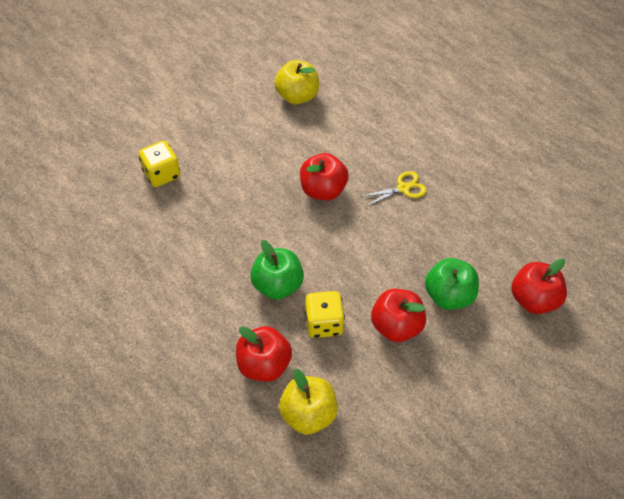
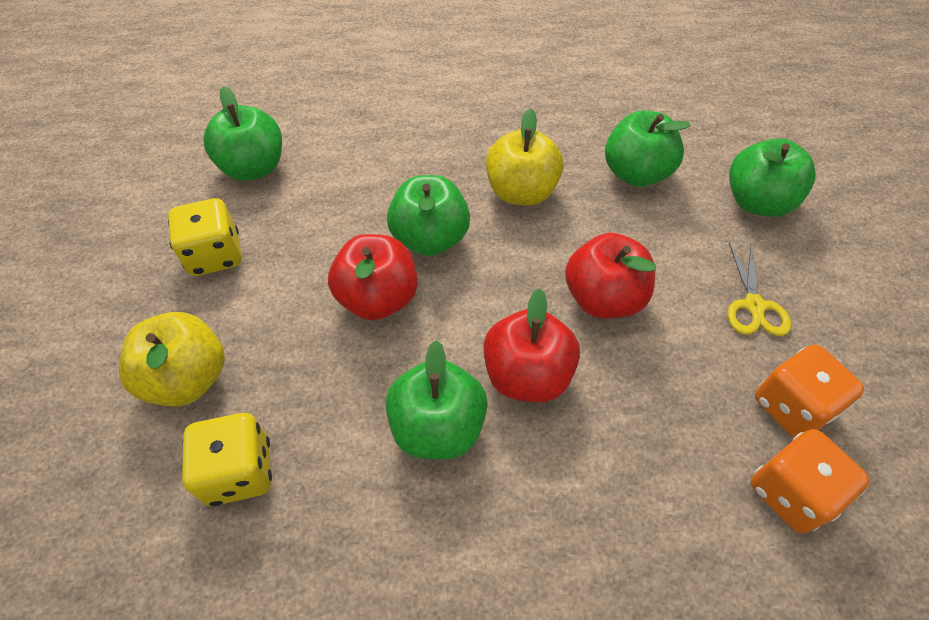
green apple: 2 -> 5
orange dice: 0 -> 2
red apple: 4 -> 3

